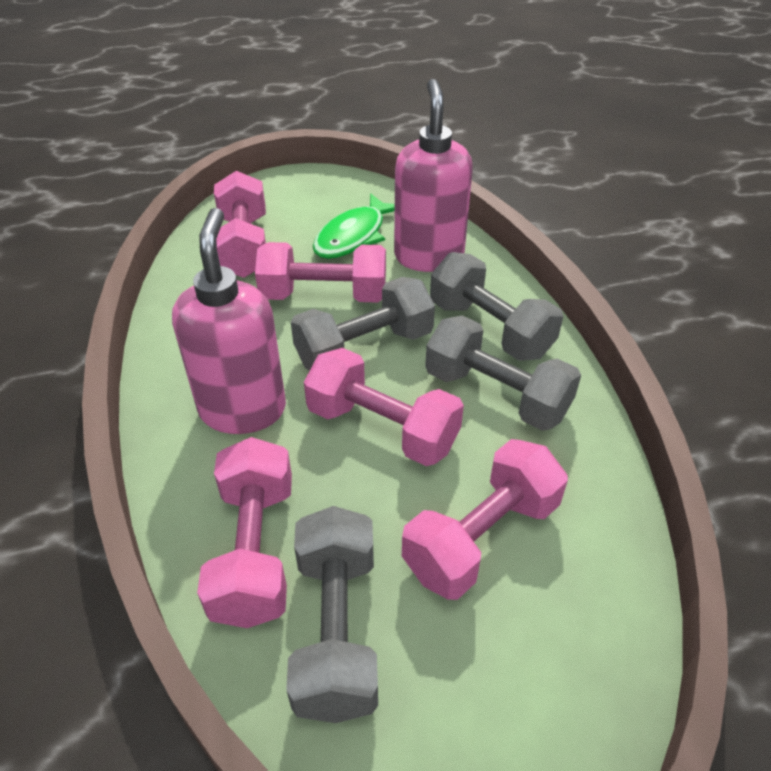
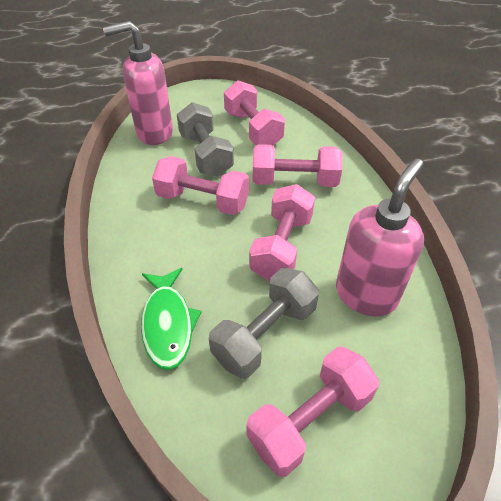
grey dumbbell: 4 -> 2

